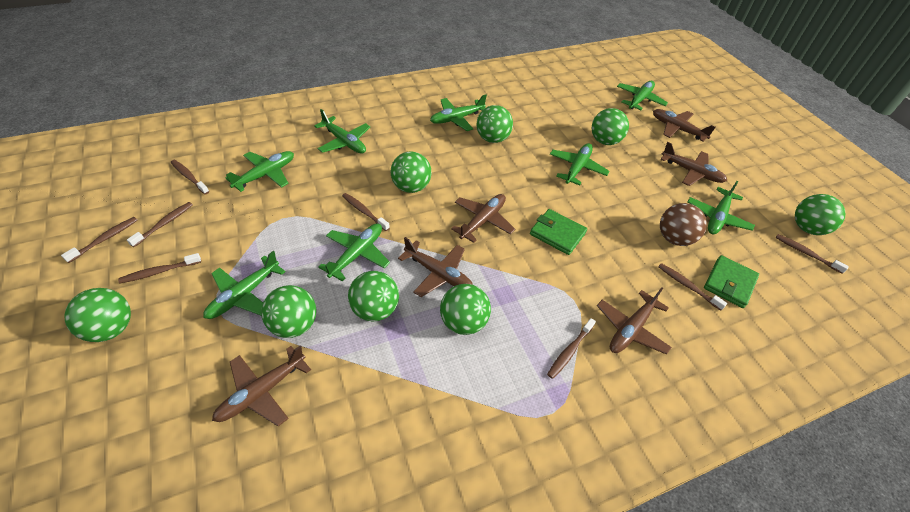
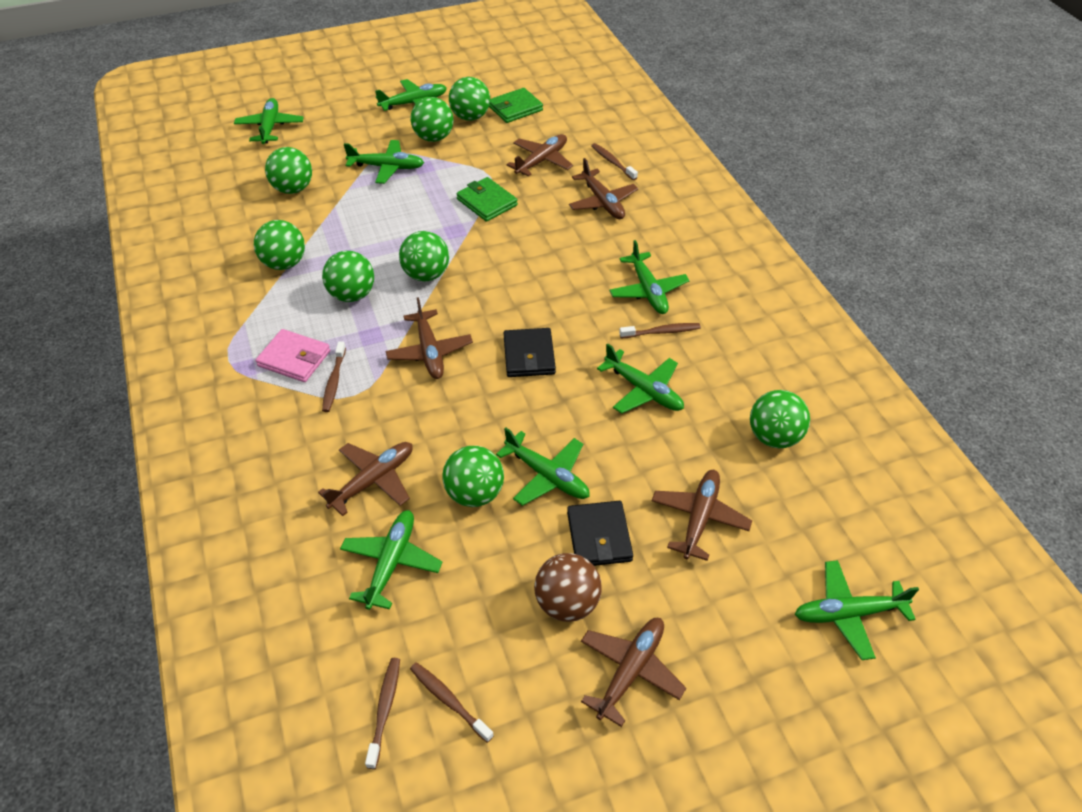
black wallet: 0 -> 2
brown toothbrush: 8 -> 5
pink wallet: 0 -> 1

